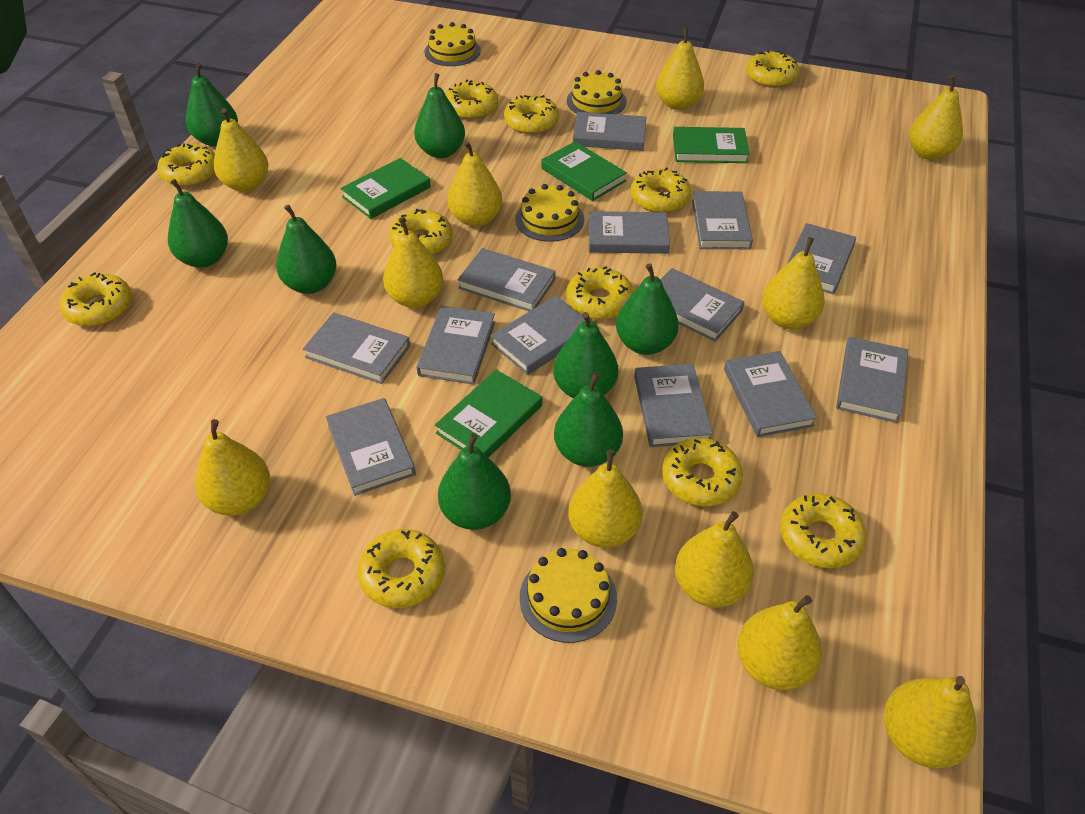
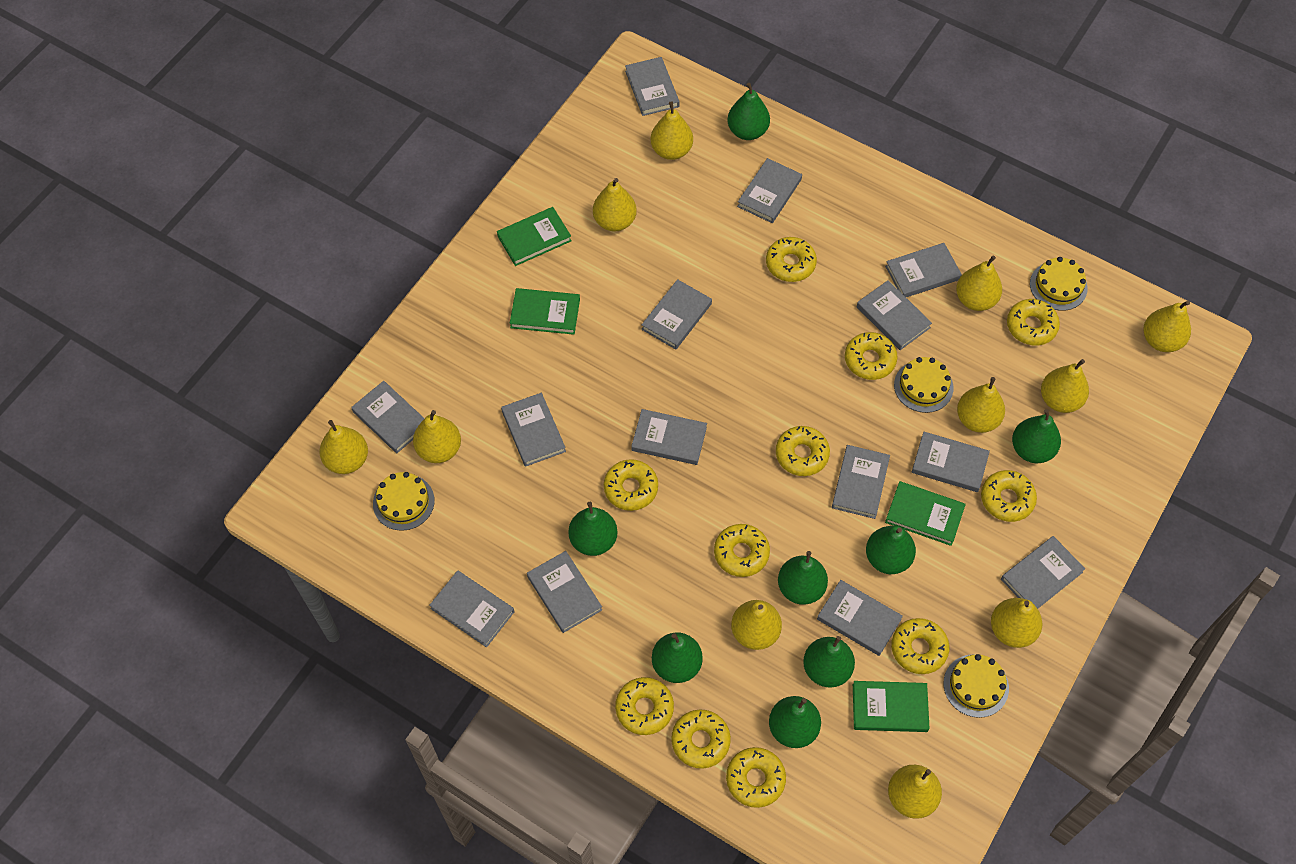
grey book: 13 -> 14

